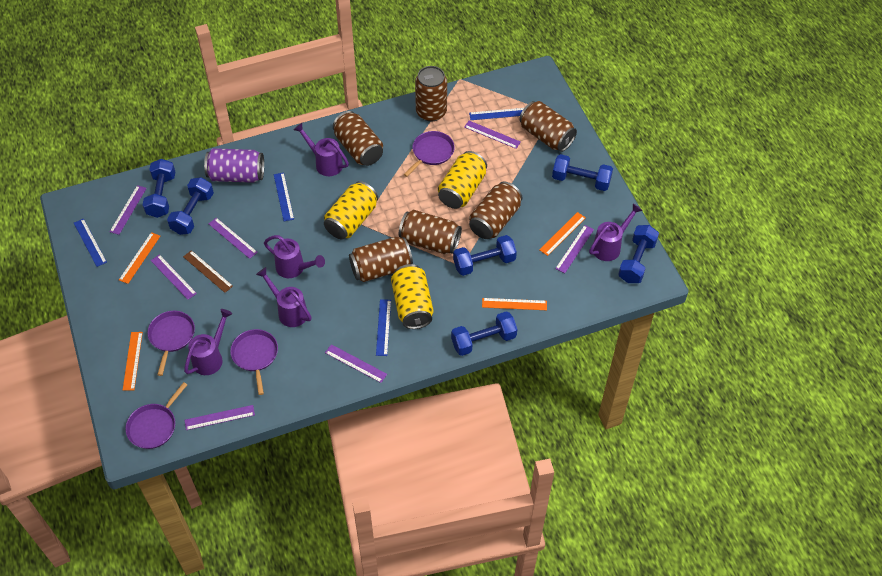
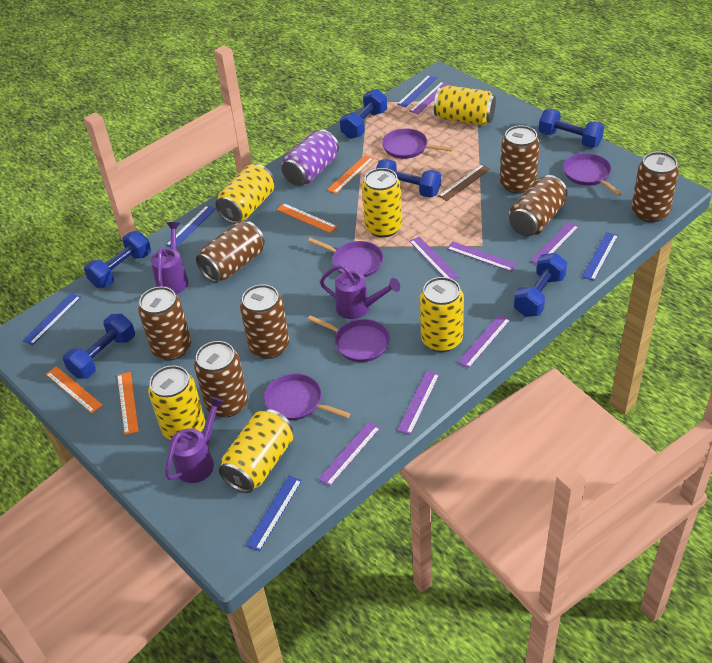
blue ruler: 4 -> 5
brown can: 6 -> 7
purple pan: 4 -> 5
purple watering can: 5 -> 3
yellow can: 3 -> 6

